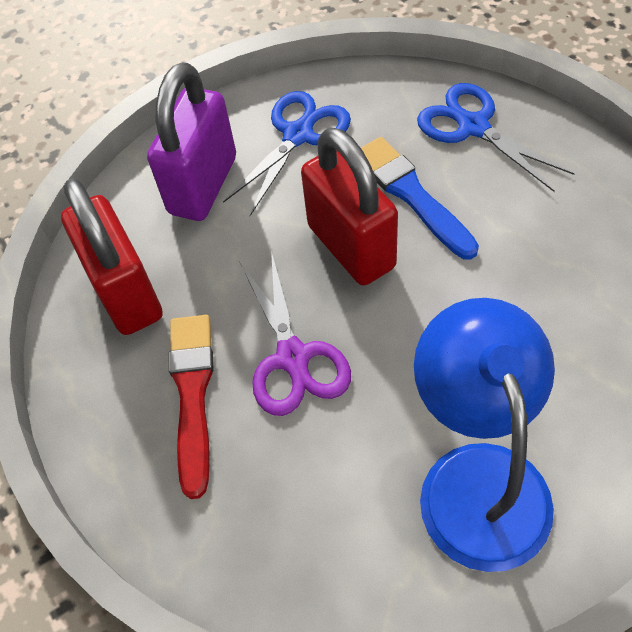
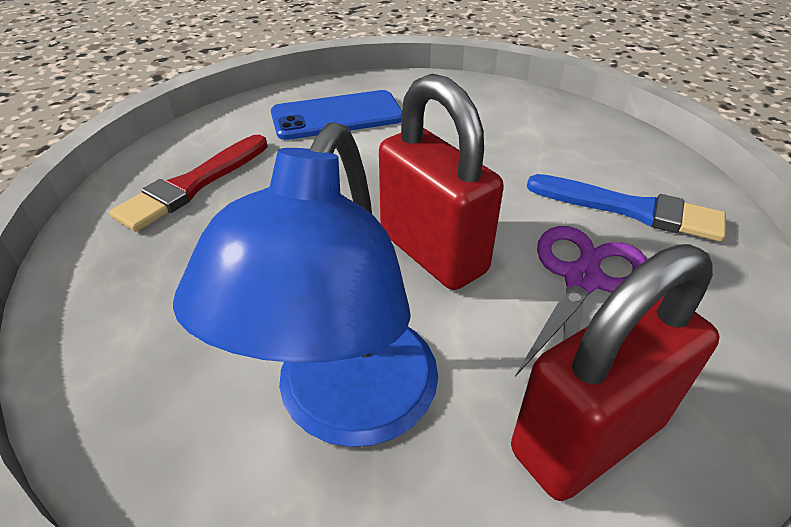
blue phone: 0 -> 1
blue scissors: 2 -> 0
purple padlock: 1 -> 0

